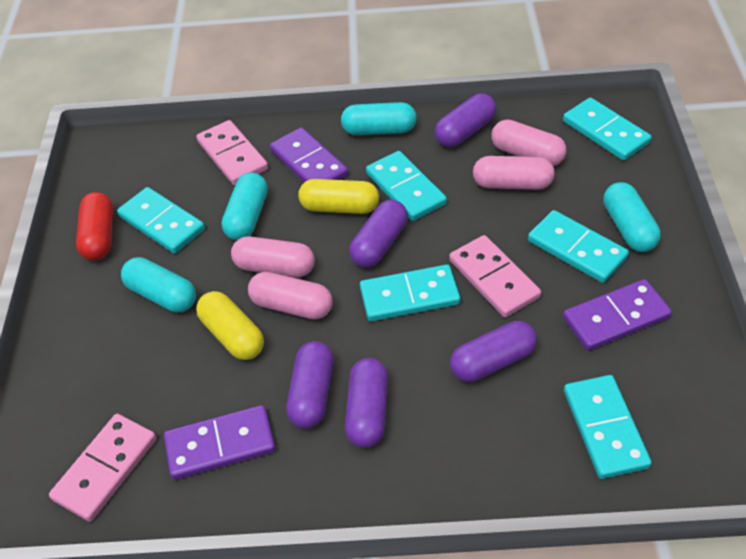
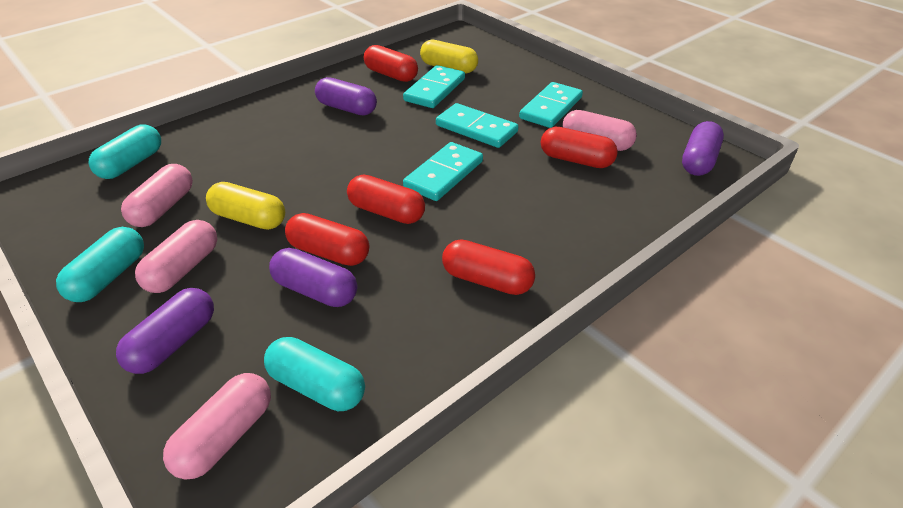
pink domino: 3 -> 0
purple capsule: 5 -> 4
purple domino: 3 -> 0
red capsule: 1 -> 5
turquoise capsule: 4 -> 3
turquoise domino: 6 -> 4

